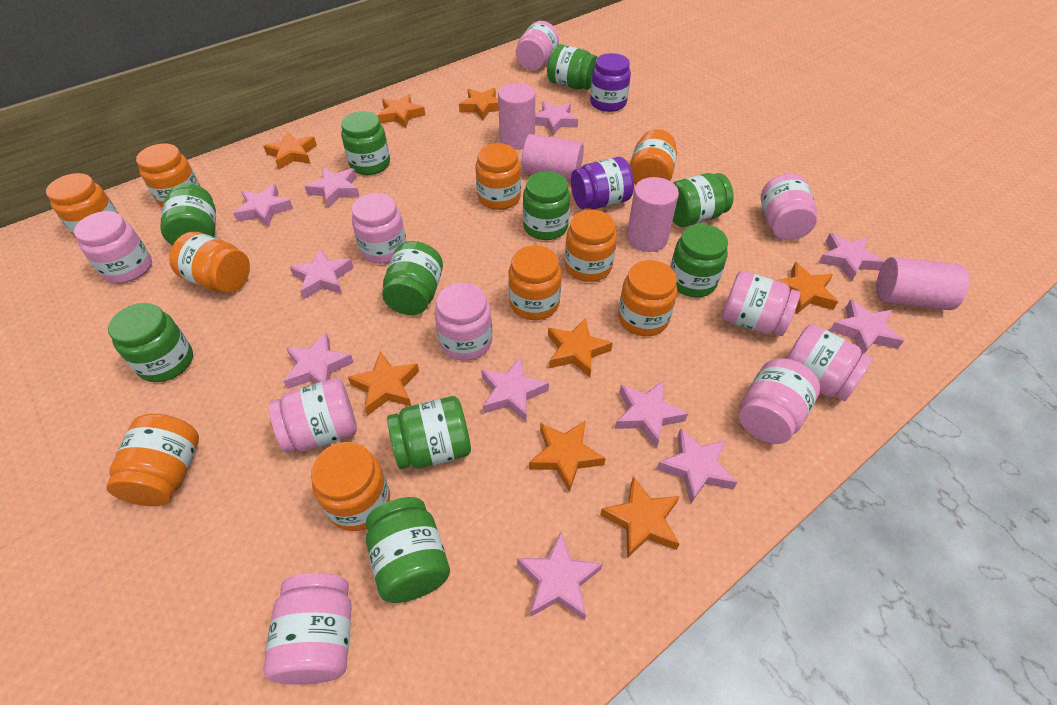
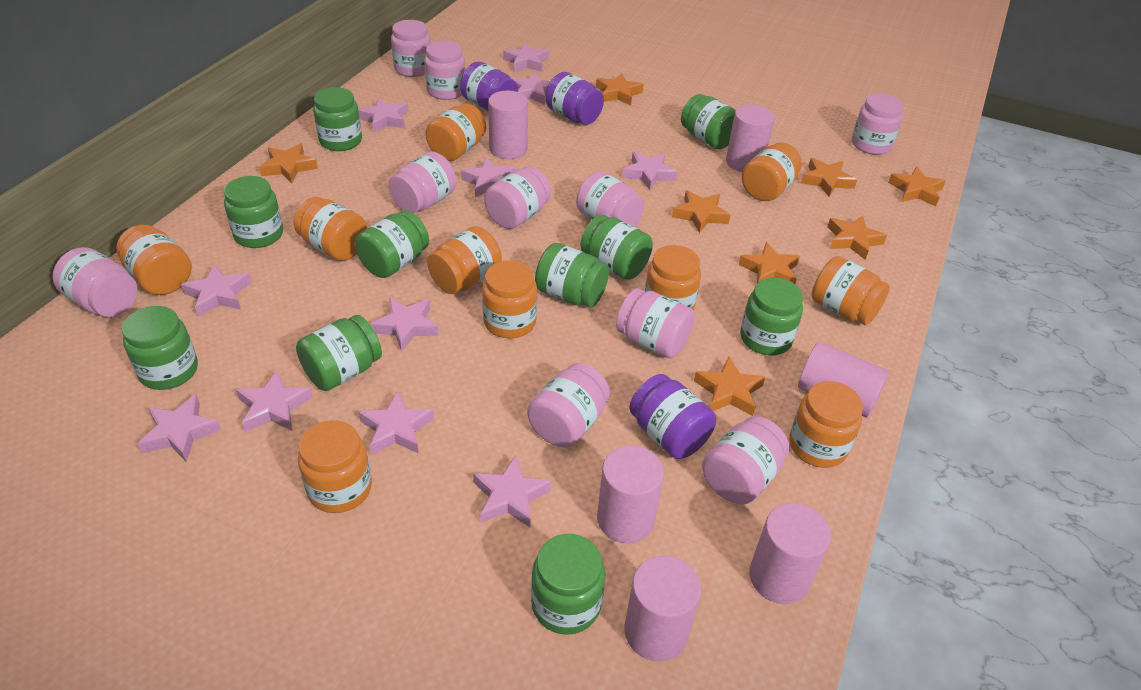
pink cylinder: 4 -> 6
purple jar: 2 -> 3

